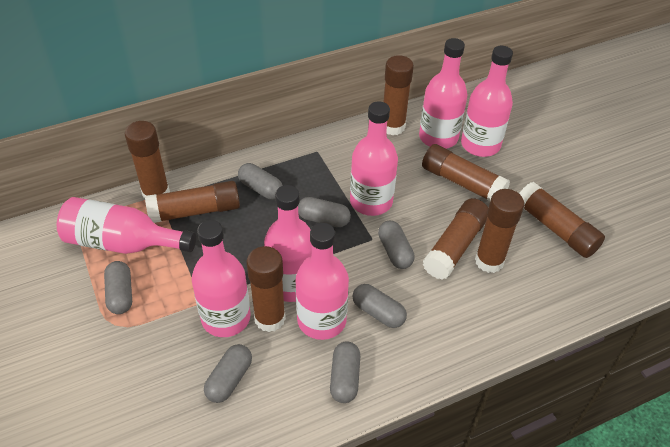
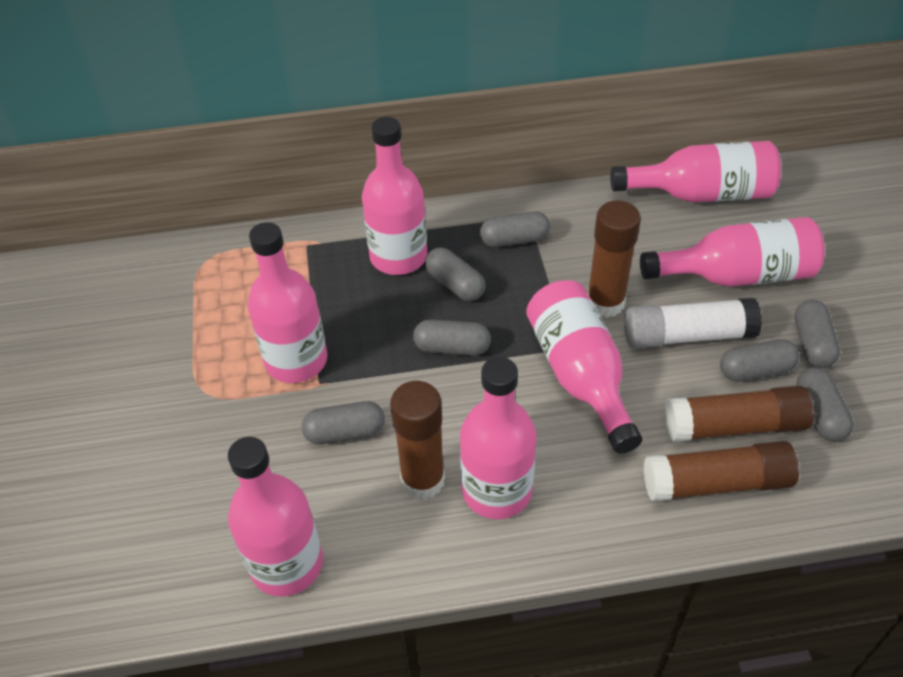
brown glue stick: 8 -> 4
white glue stick: 0 -> 1

